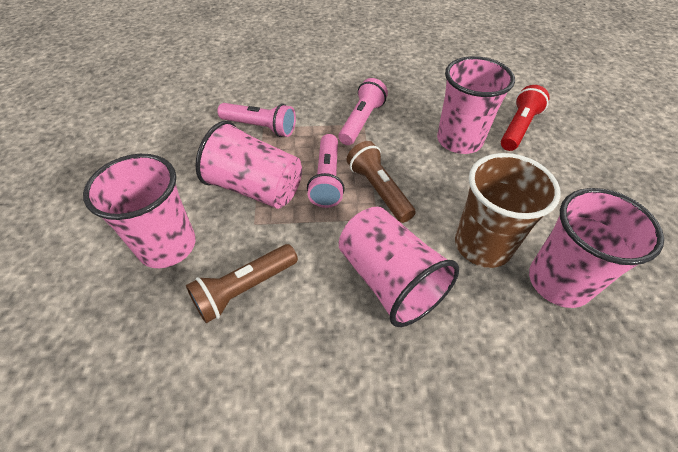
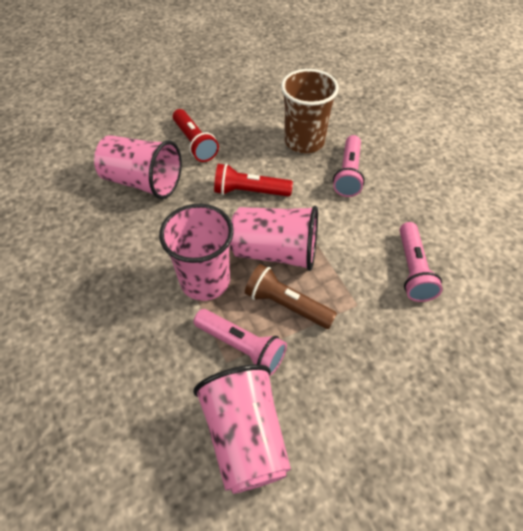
brown flashlight: 2 -> 1
pink cup: 5 -> 4
red flashlight: 1 -> 2

